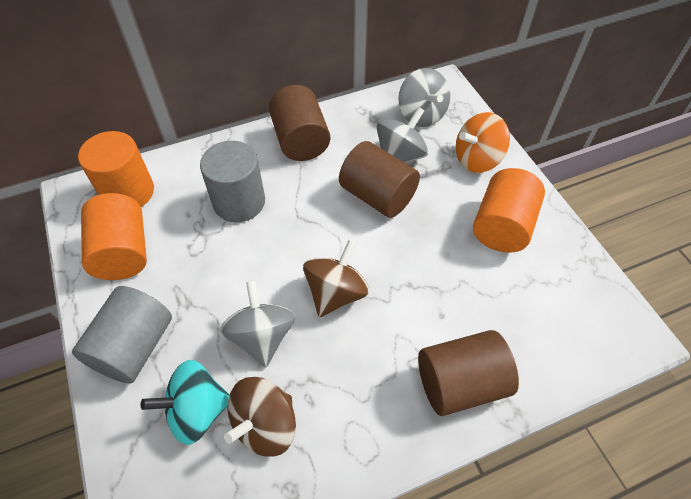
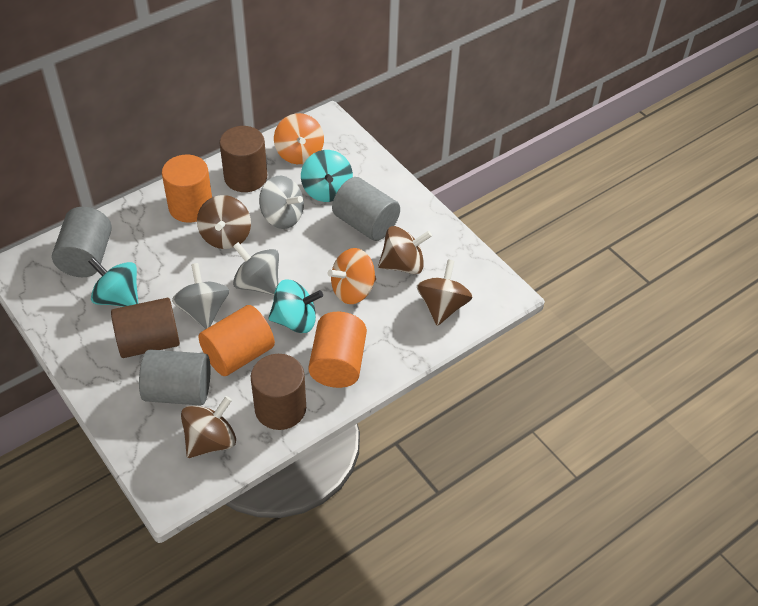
brown spinning top: 2 -> 4
grey cylinder: 2 -> 3
orange spinning top: 1 -> 2
turquoise spinning top: 1 -> 3

